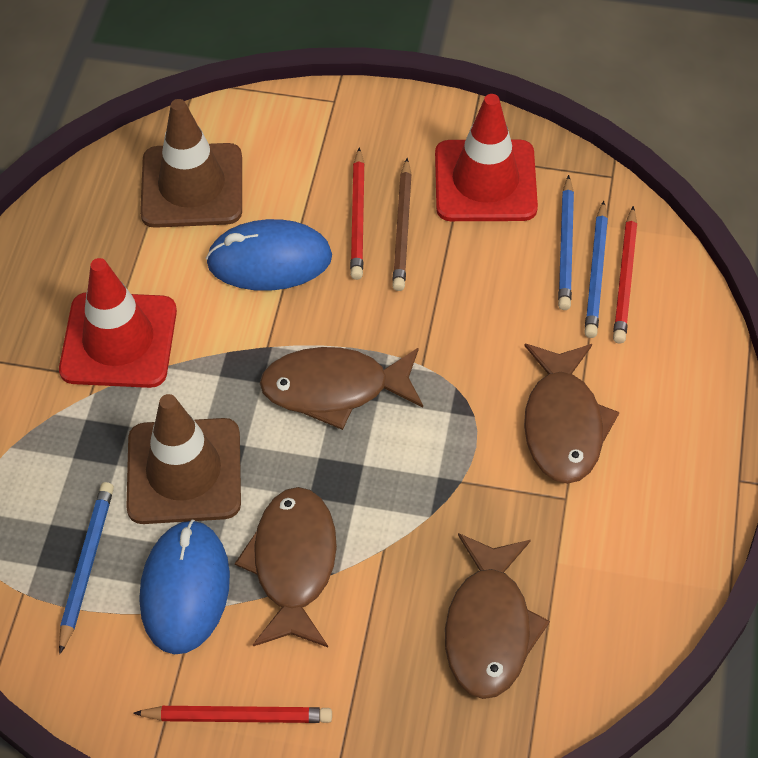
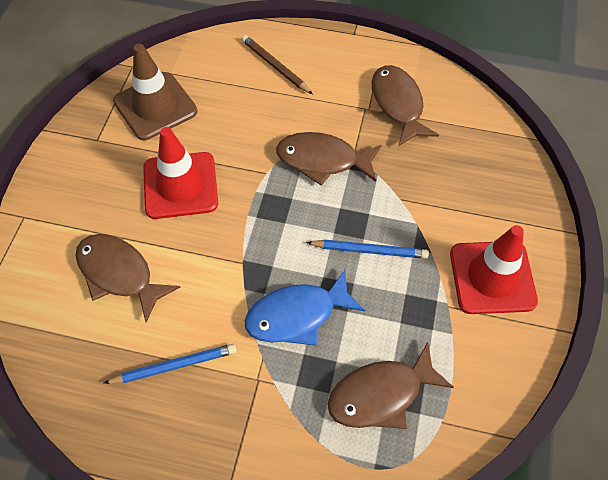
blue fish: 0 -> 1
blue mouse: 2 -> 0
blue pencil: 3 -> 2
brown traffic cone: 2 -> 1
red pencil: 3 -> 0

